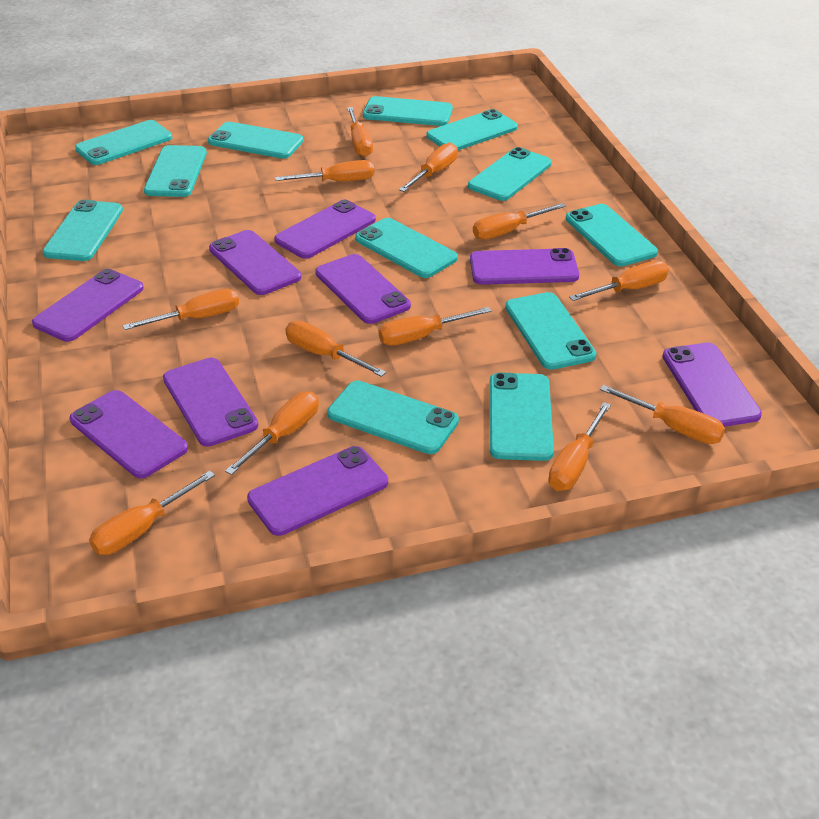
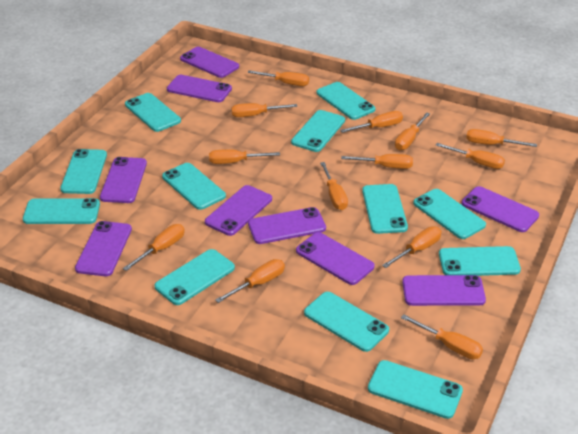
orange screwdriver: 12 -> 13

